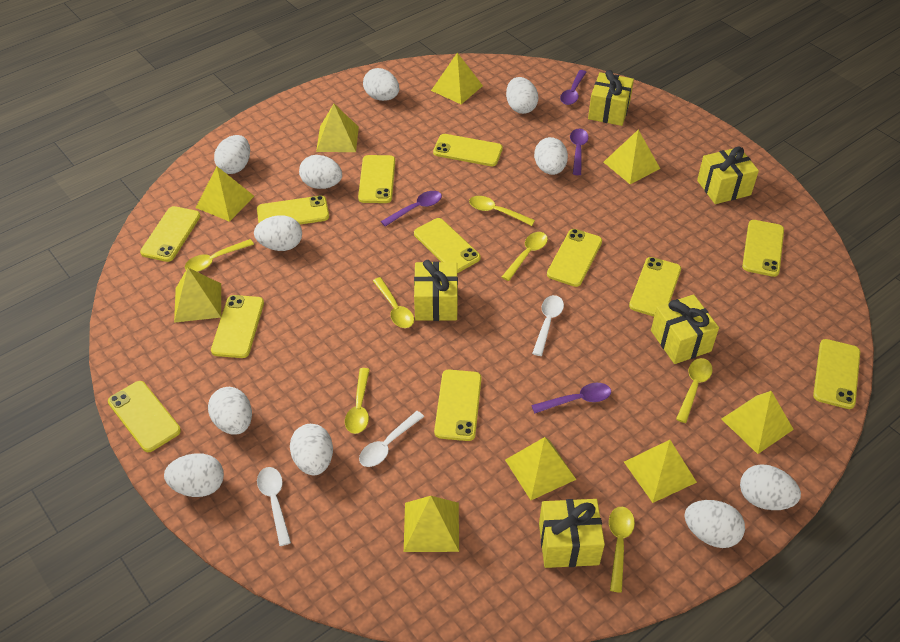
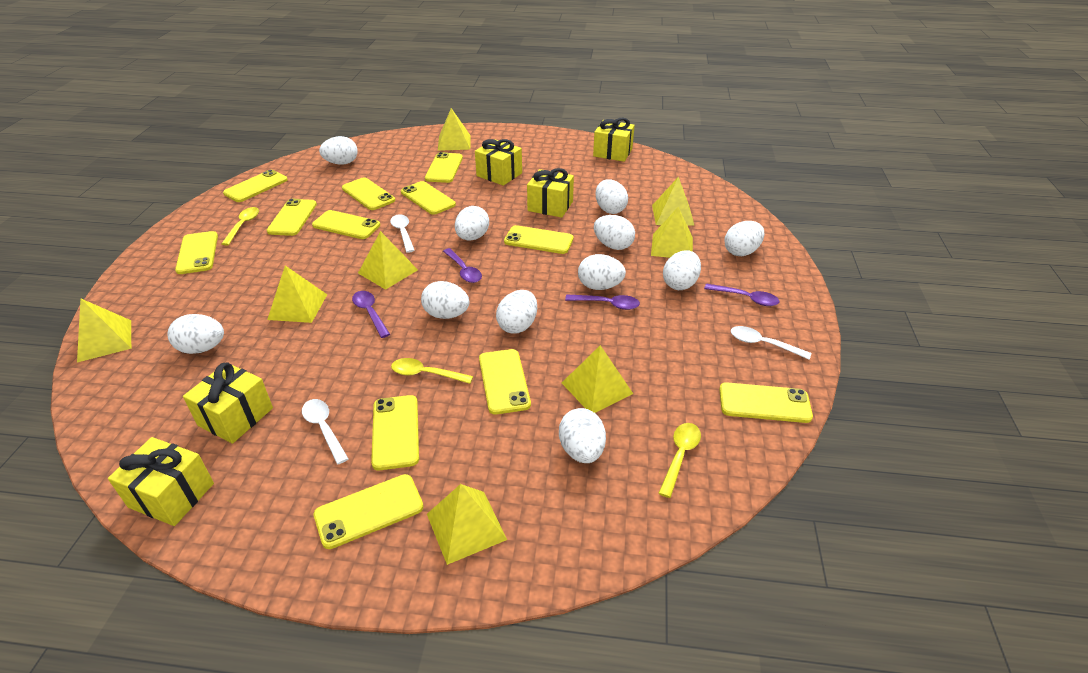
yellow pyramid: 9 -> 8
yellow spoon: 7 -> 3

